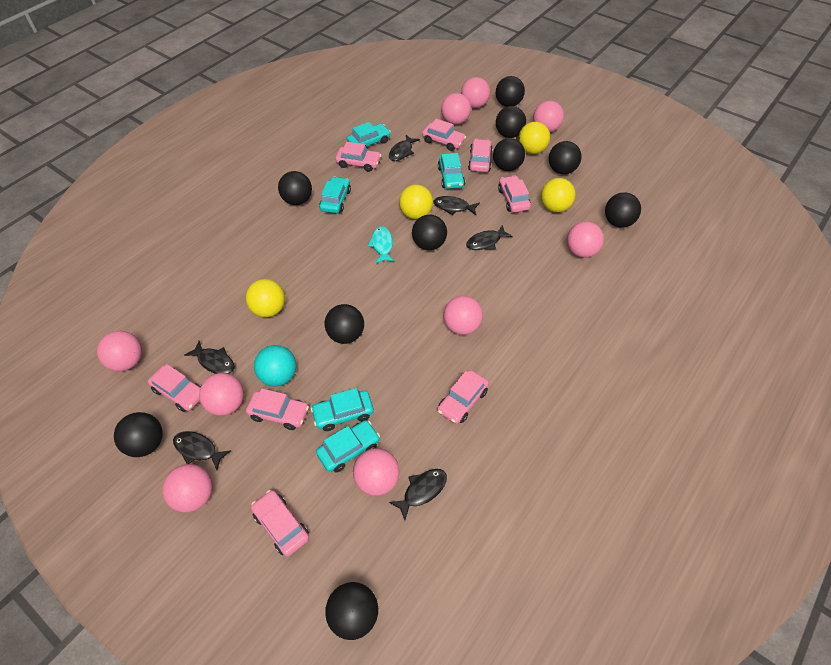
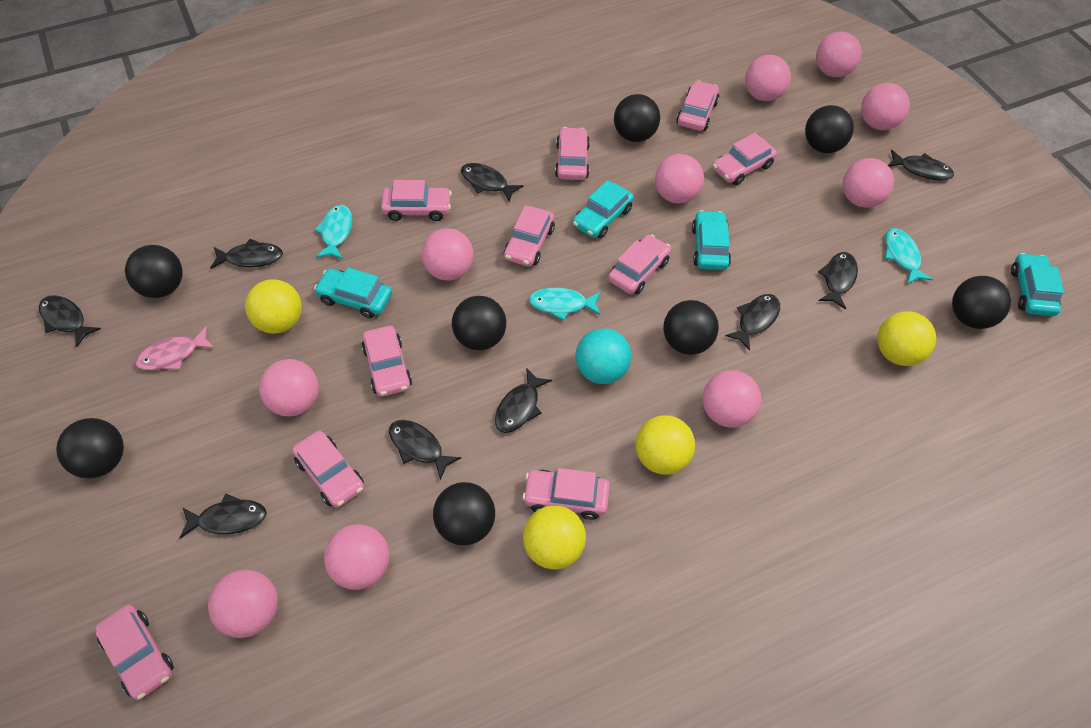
black ball: 10 -> 8
black fish: 6 -> 9
pink ball: 9 -> 10
pink car: 8 -> 10
pink fish: 0 -> 1
turquoise car: 5 -> 4
turquoise fish: 1 -> 3

